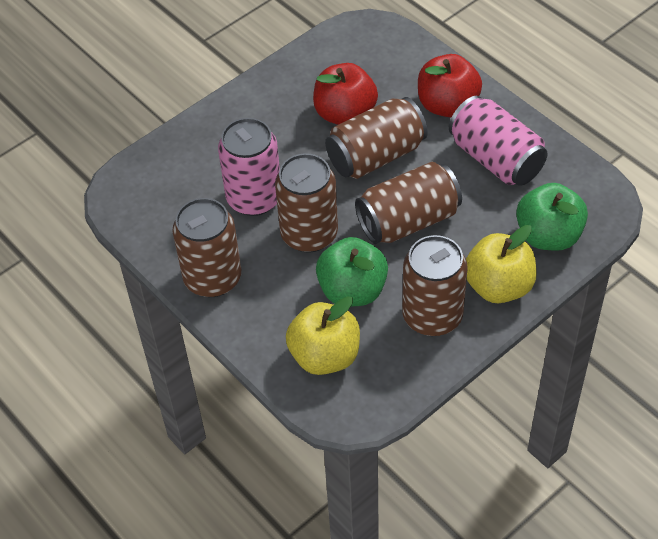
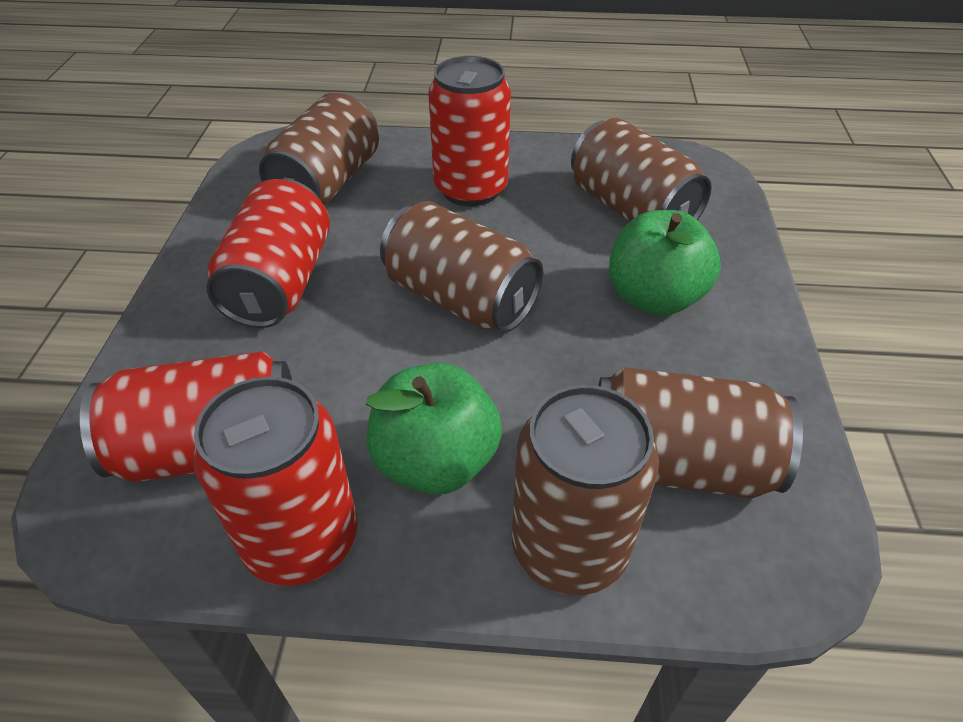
pink can: 2 -> 0
red apple: 2 -> 0
red can: 0 -> 4
yellow apple: 2 -> 0

